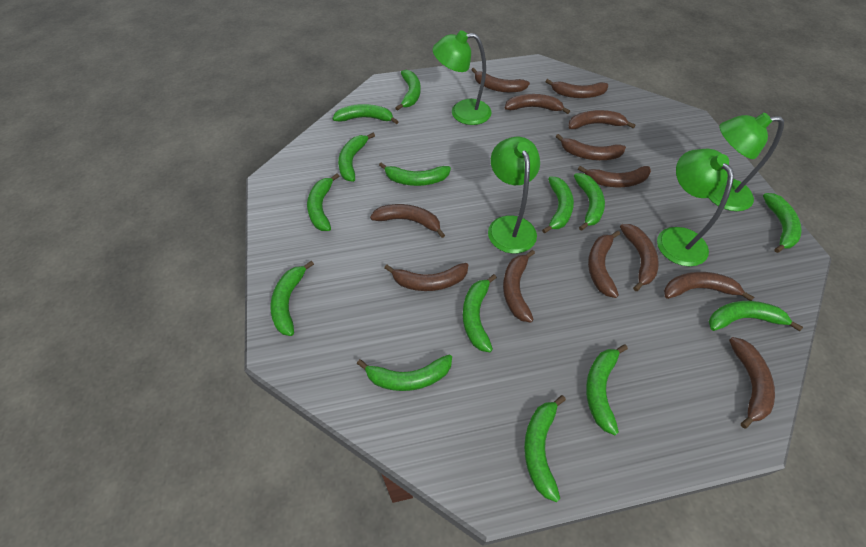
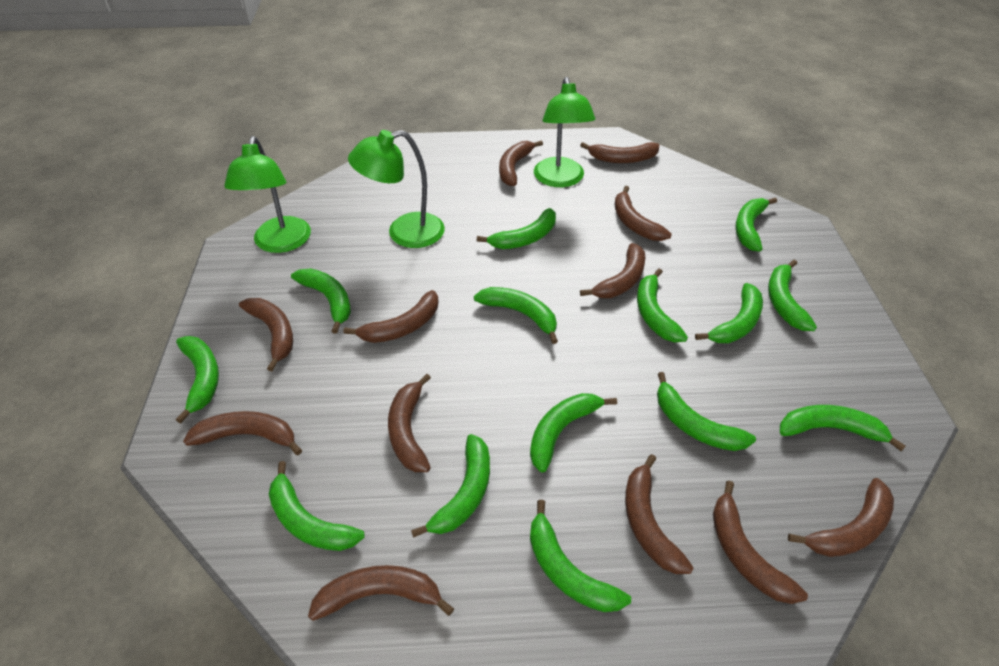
brown banana: 13 -> 12
green lamp: 4 -> 3

